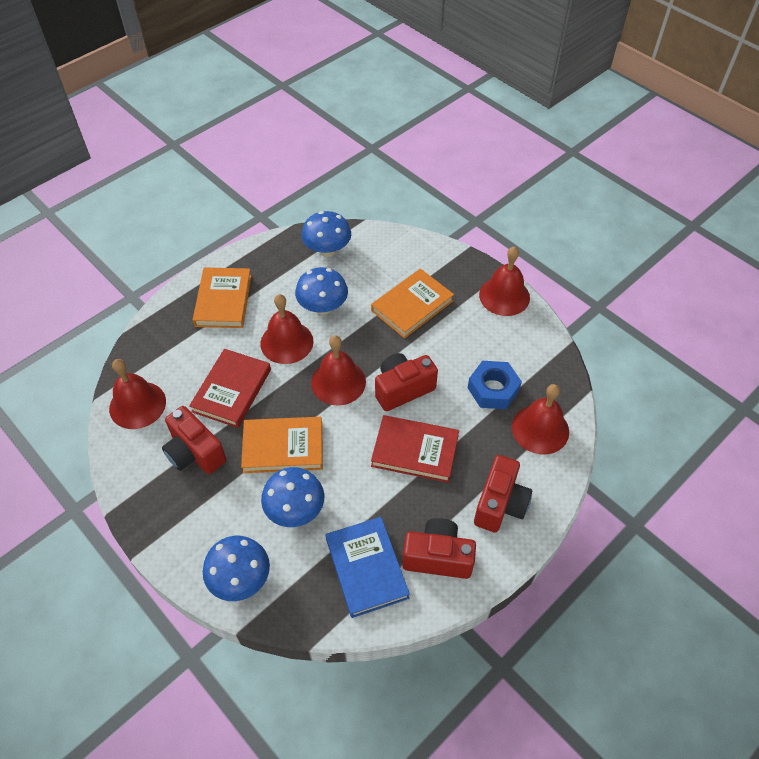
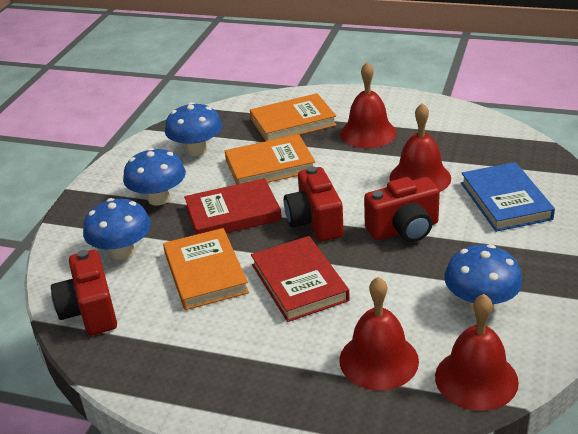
blue nut: 1 -> 0
red bell: 5 -> 4
red camera: 4 -> 3

